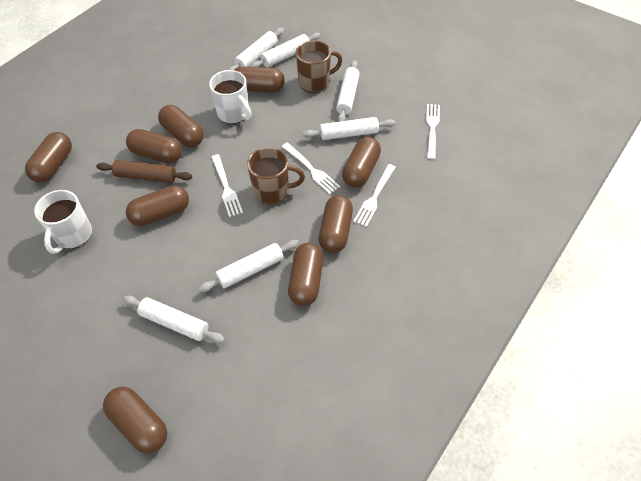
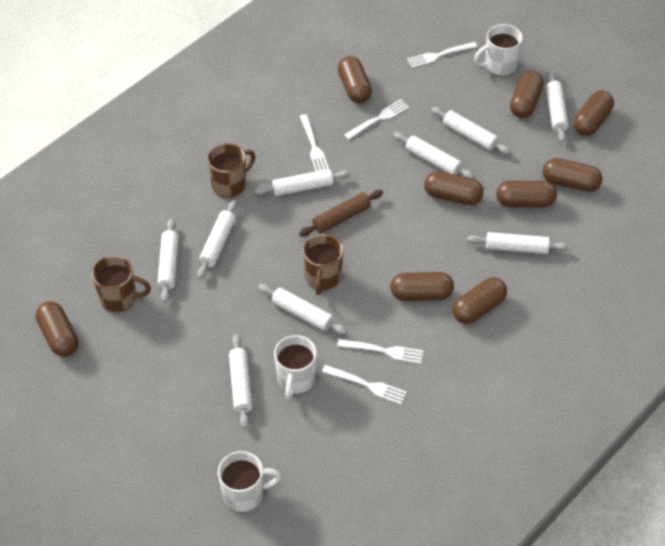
brown mug: 2 -> 3
white fork: 4 -> 5
white mug: 2 -> 3
white rolling pin: 6 -> 9

